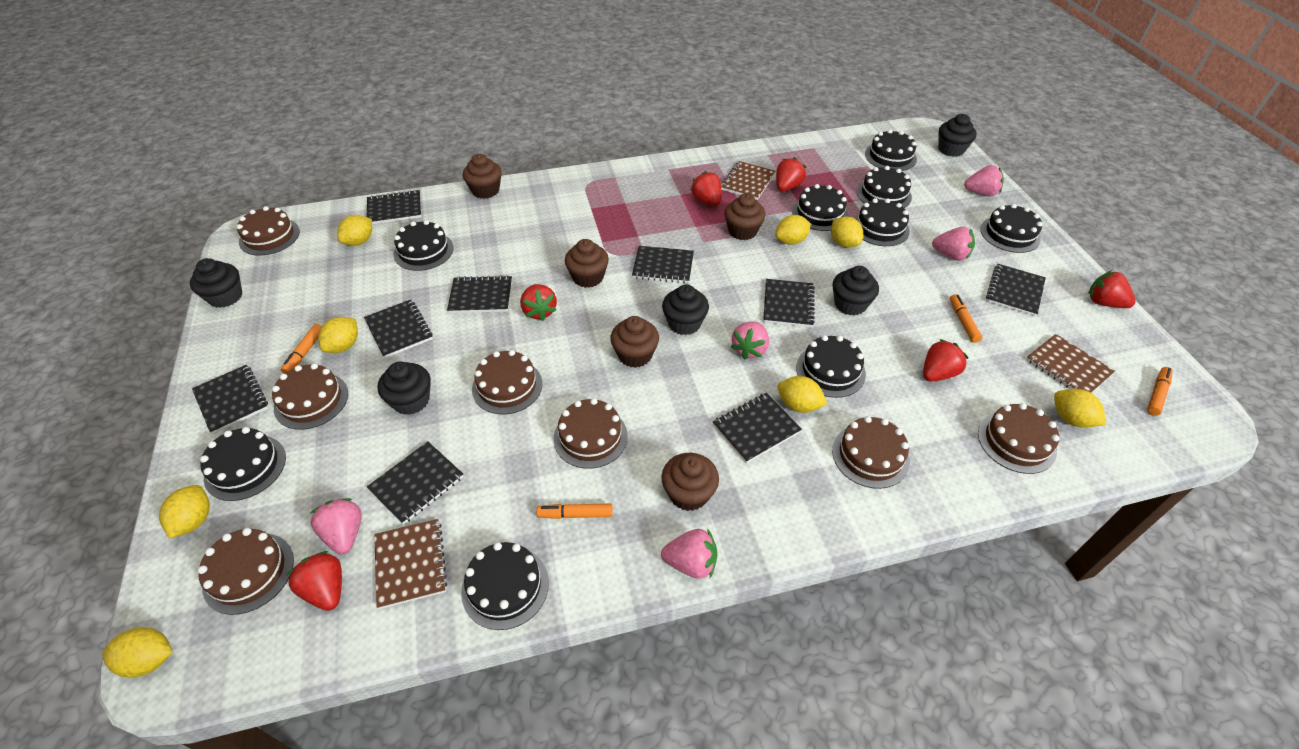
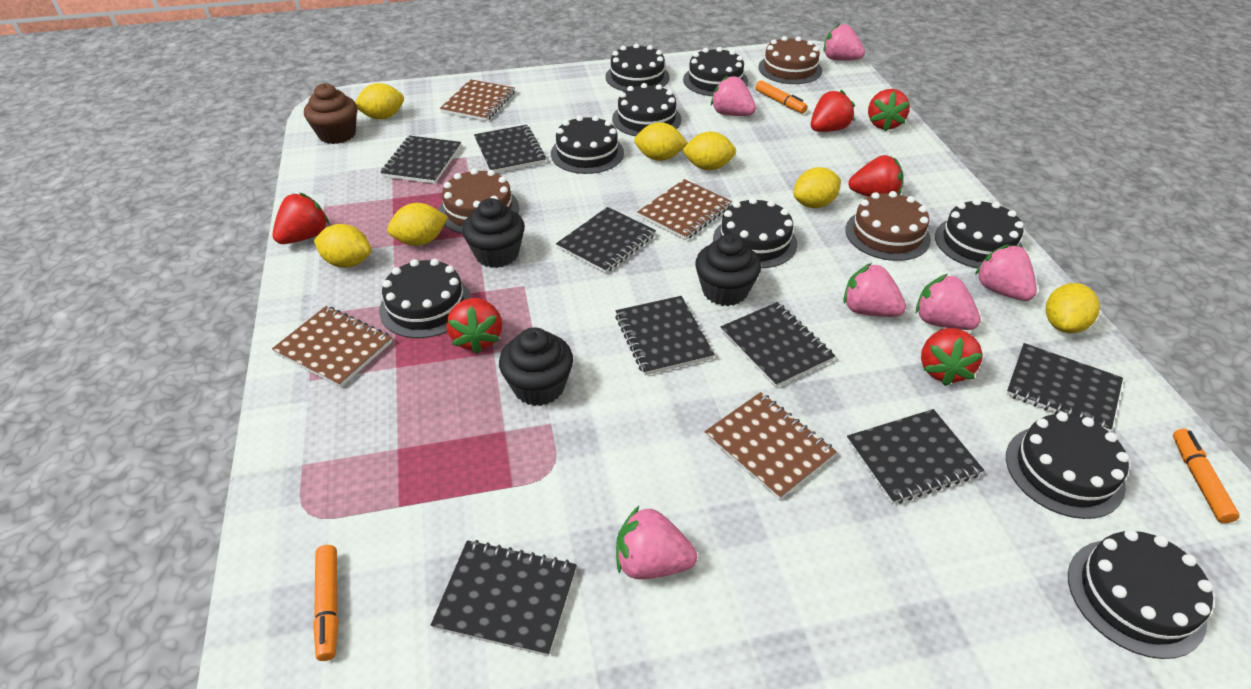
black cupcake: 5 -> 3
black notebook: 9 -> 8
brown cake: 7 -> 3
brown cupcake: 5 -> 1
brown notebook: 3 -> 4
orange marker: 4 -> 3
pink strawberry: 5 -> 6
yellow lemon: 8 -> 7

